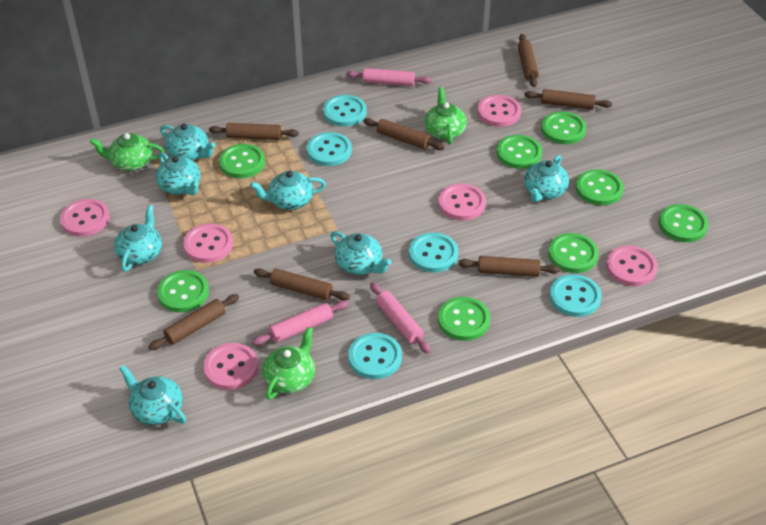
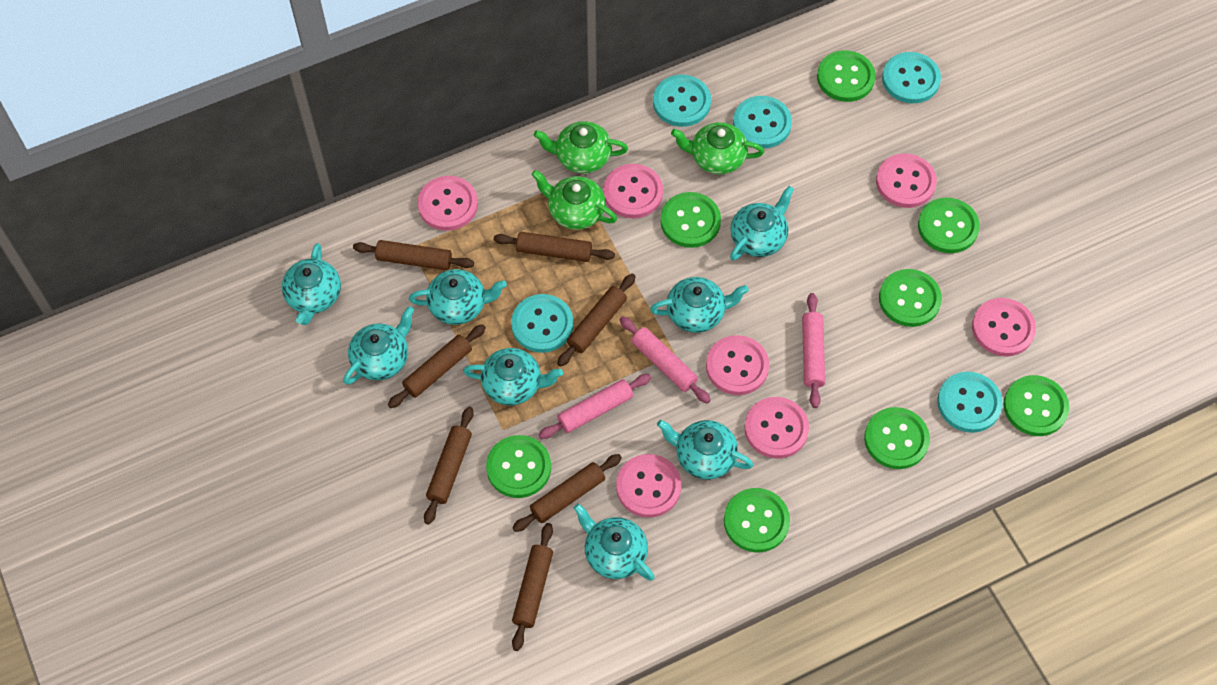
pink button: 6 -> 7
turquoise teapot: 7 -> 8

